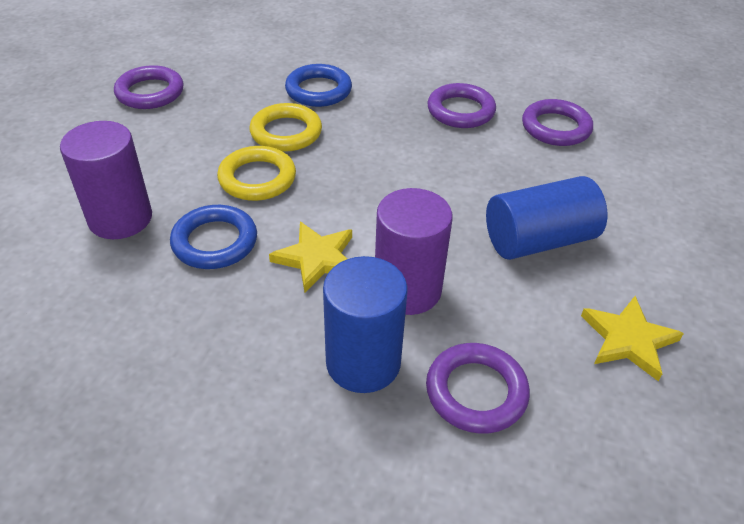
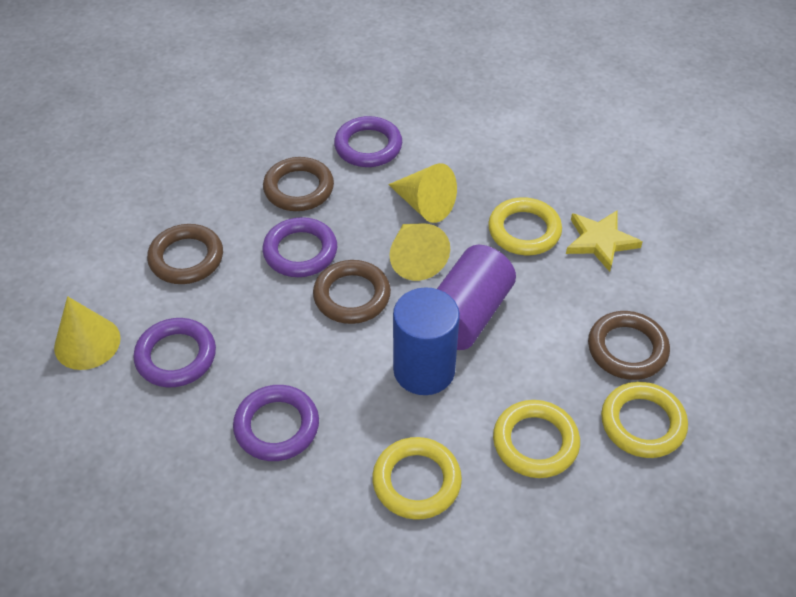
blue cylinder: 2 -> 1
blue ring: 2 -> 0
brown ring: 0 -> 4
purple cylinder: 2 -> 1
yellow cone: 0 -> 3
yellow ring: 2 -> 4
yellow star: 2 -> 1

